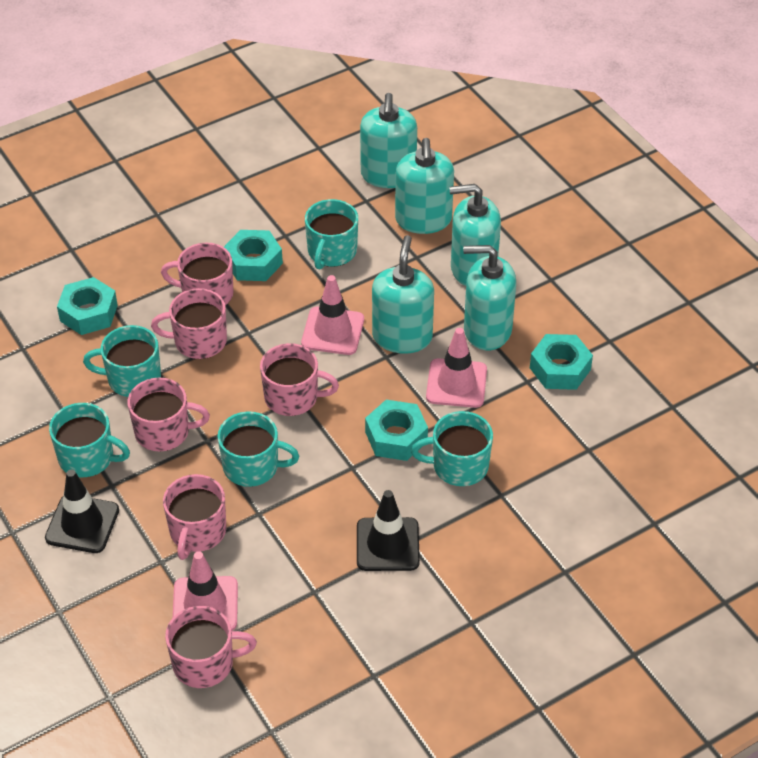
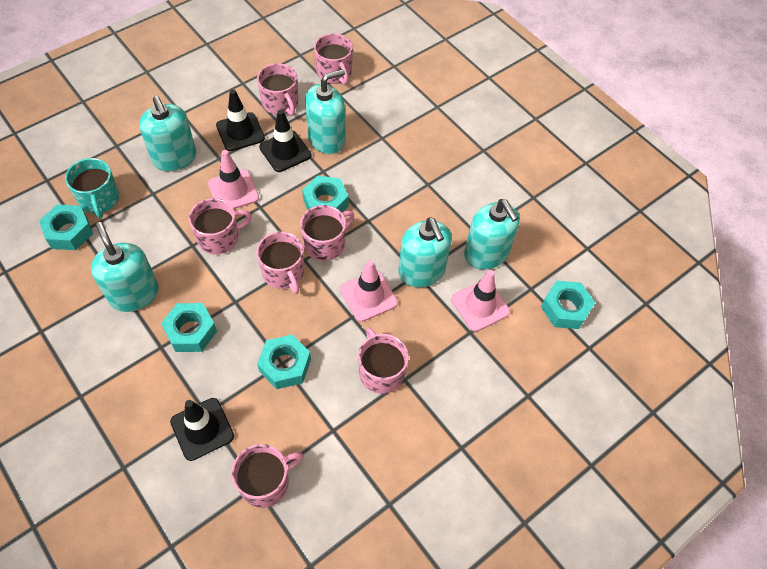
black traffic cone: 2 -> 3
pink mug: 6 -> 7
turquoise mug: 5 -> 1
turquoise nut: 4 -> 5

